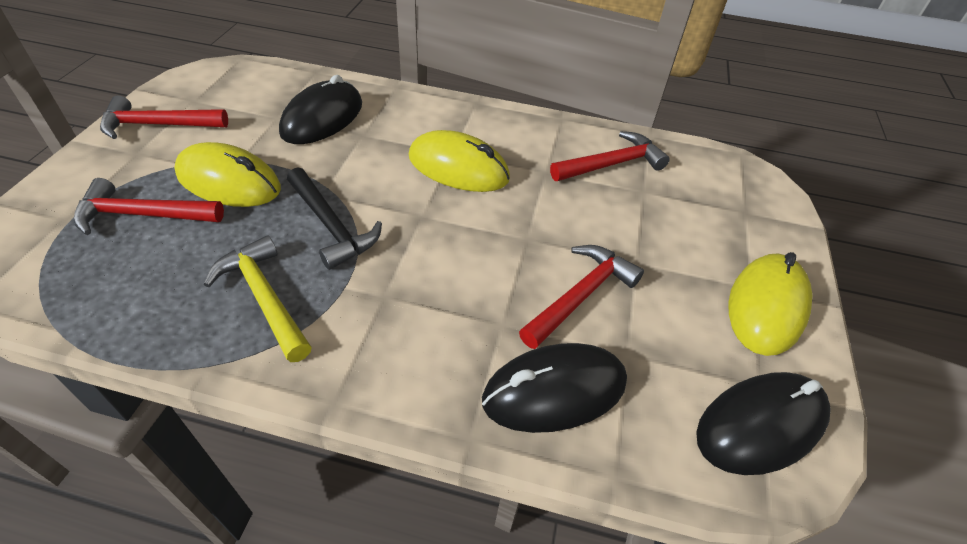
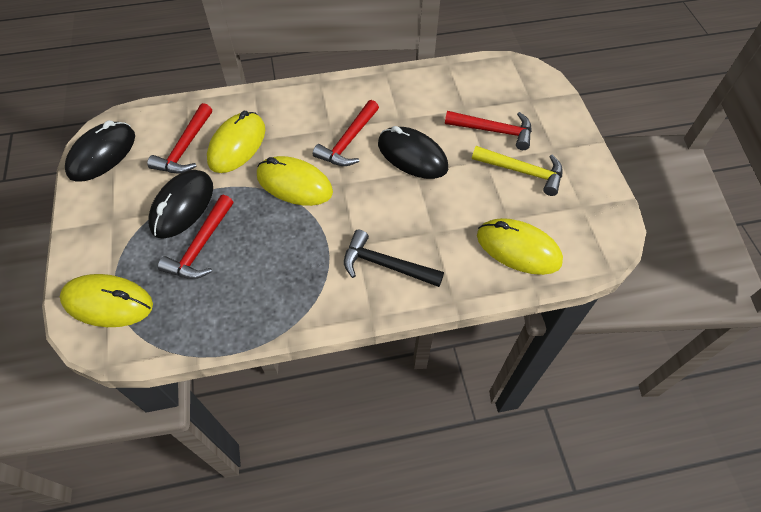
yellow mouse: 3 -> 4

